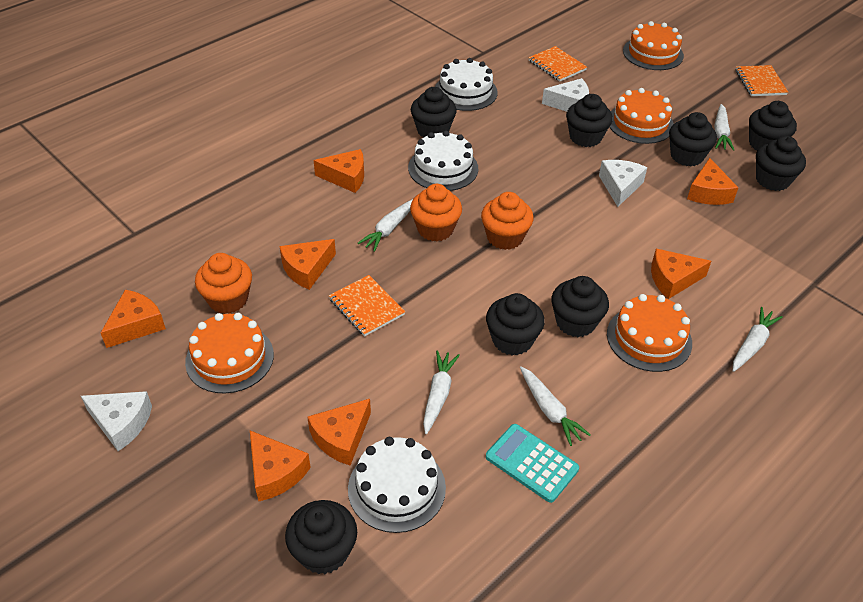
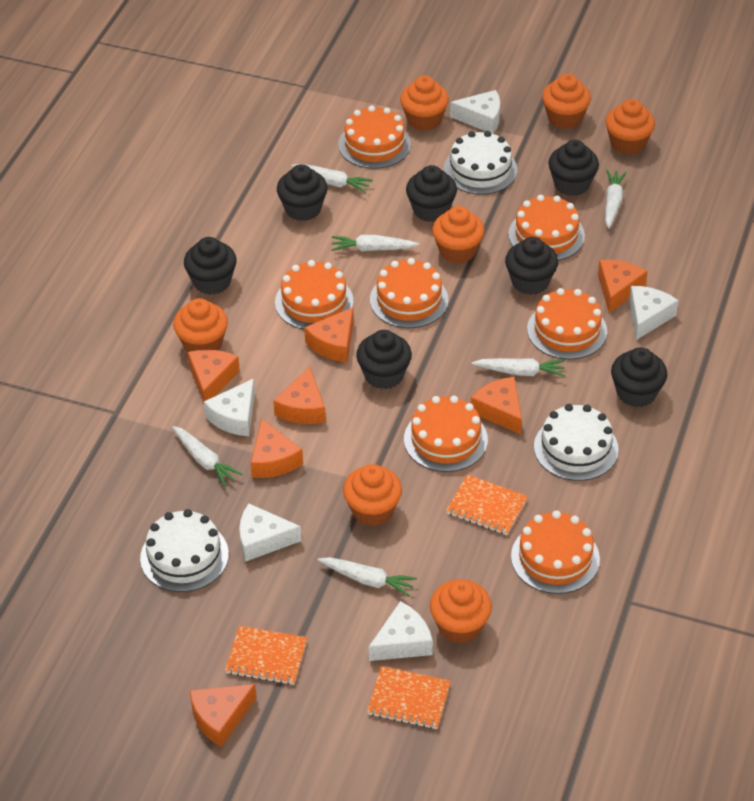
black cupcake: 8 -> 7
orange cake: 4 -> 7
orange cupcake: 3 -> 7
turquoise calculator: 1 -> 0
white carrot: 5 -> 6
white cheese: 3 -> 5

